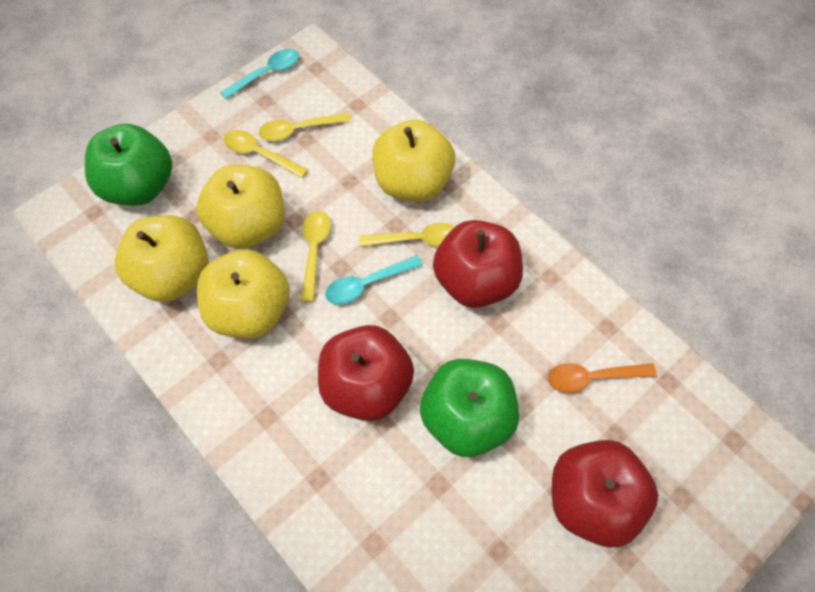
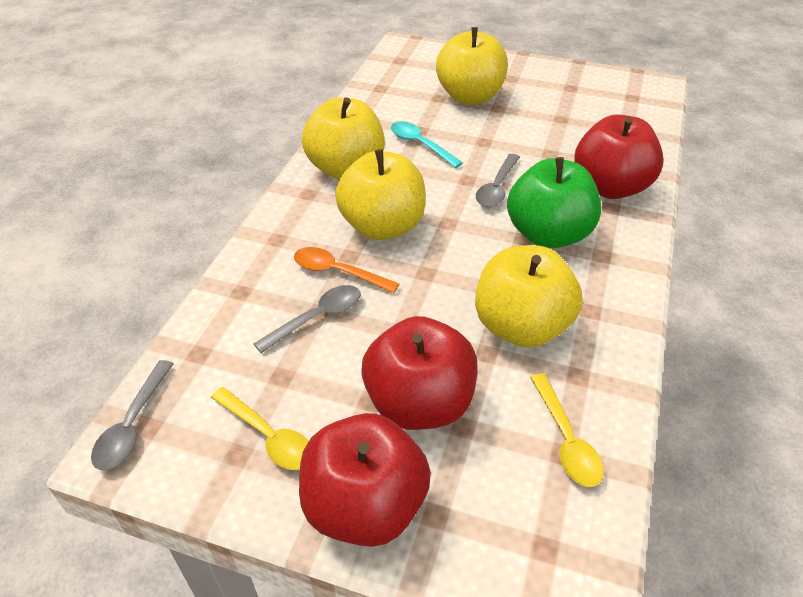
green apple: 2 -> 1
grey spoon: 0 -> 3
turquoise spoon: 2 -> 1
yellow spoon: 4 -> 2

